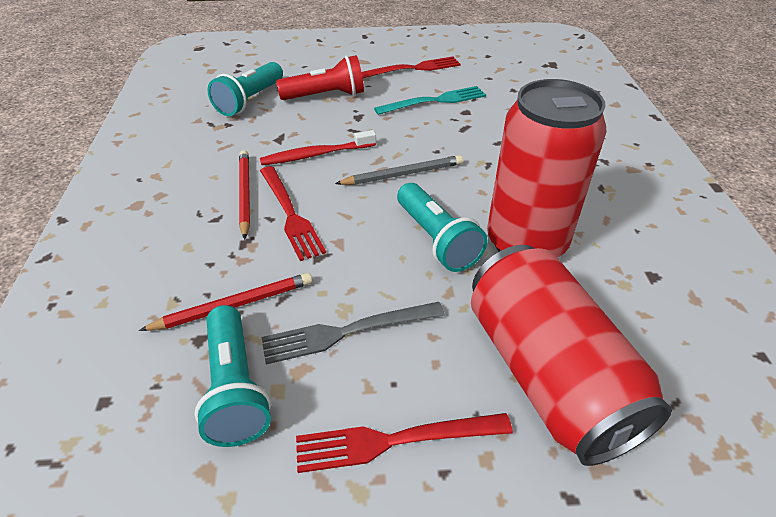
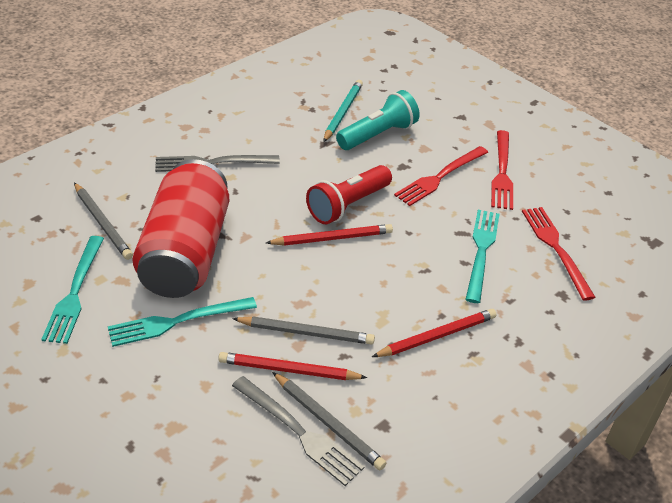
grey fork: 1 -> 2
grey pencil: 1 -> 3
red can: 2 -> 1
red pencil: 2 -> 3
red toothbrush: 1 -> 0
turquoise flashlight: 3 -> 1
turquoise fork: 1 -> 3
turquoise pencil: 0 -> 1

